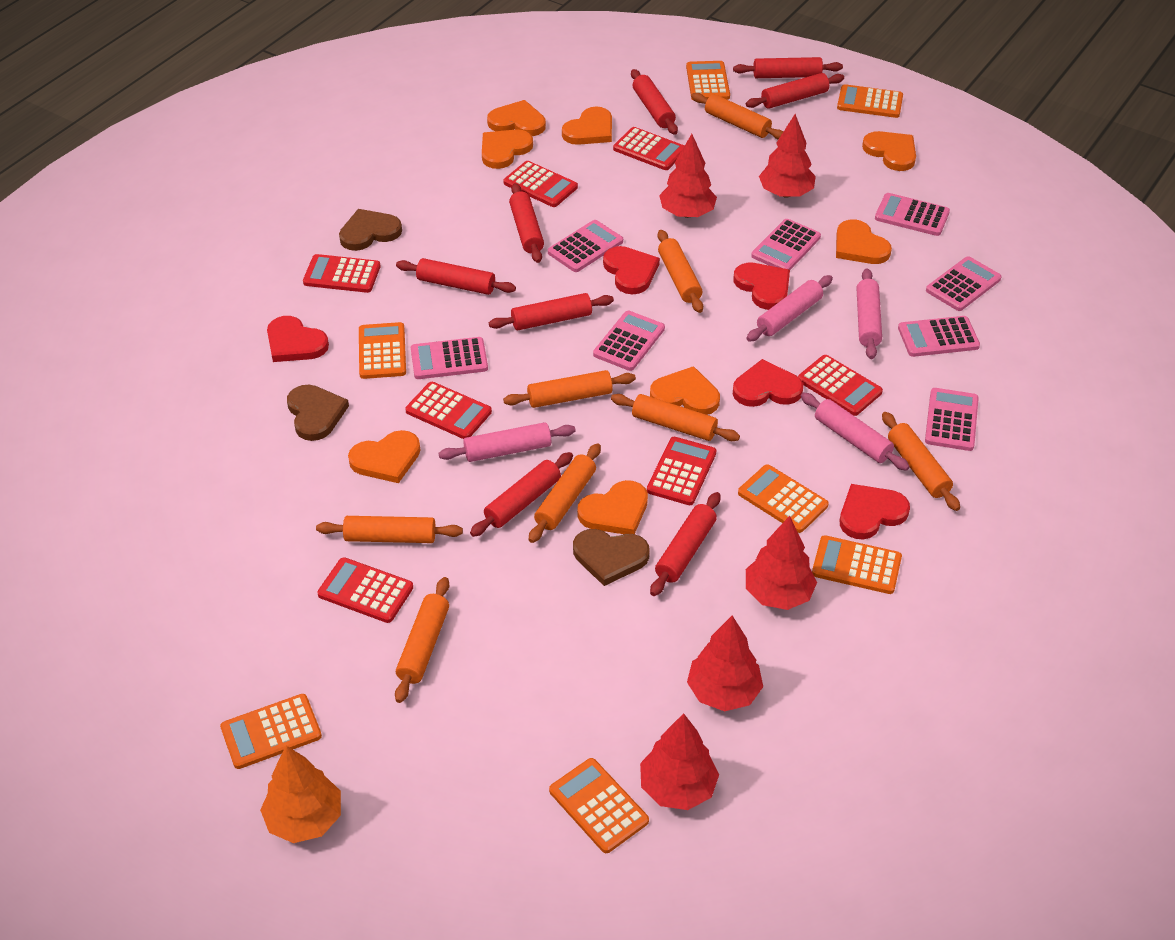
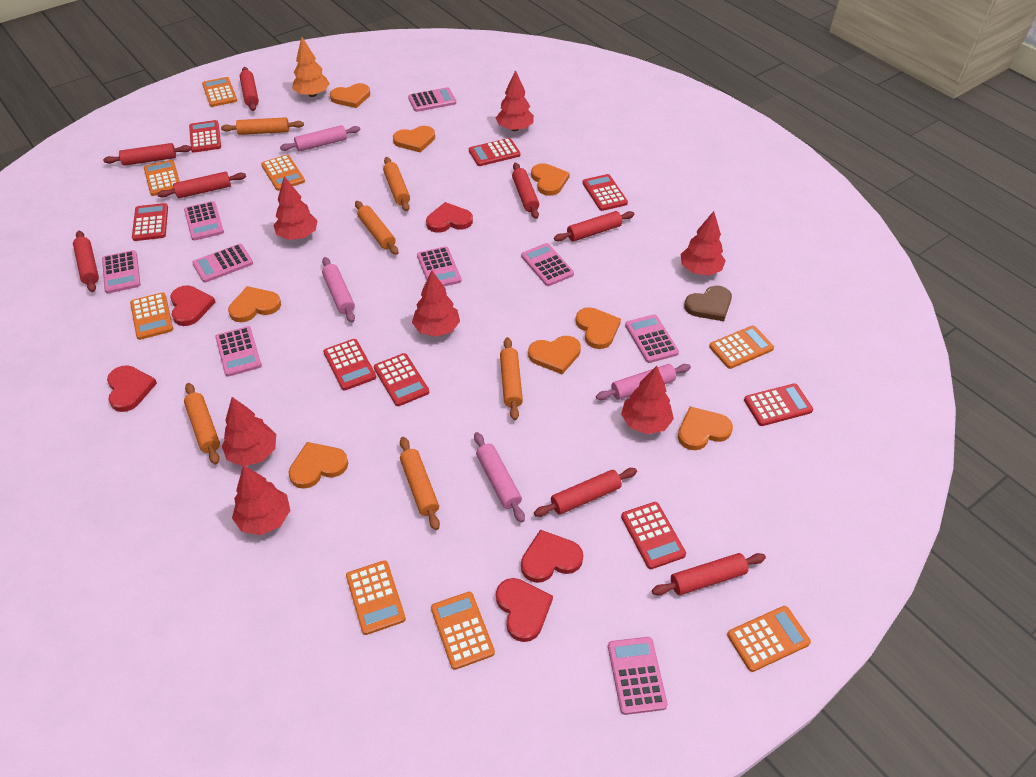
brown heart: 3 -> 1
orange calculator: 7 -> 8
orange rolling pin: 8 -> 6
pink calculator: 8 -> 9
red calculator: 7 -> 8
red tree: 5 -> 7

